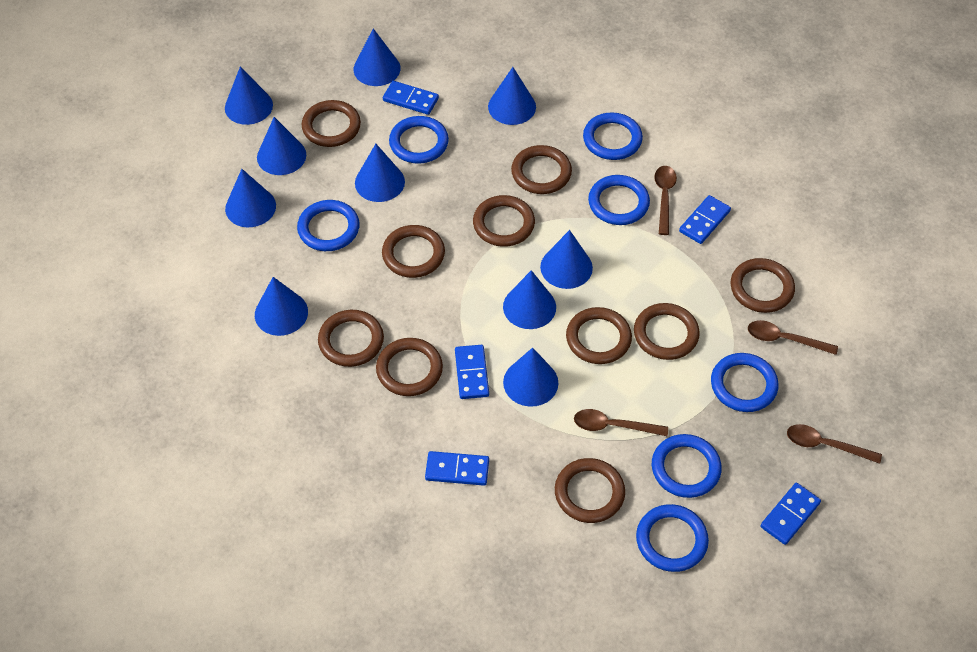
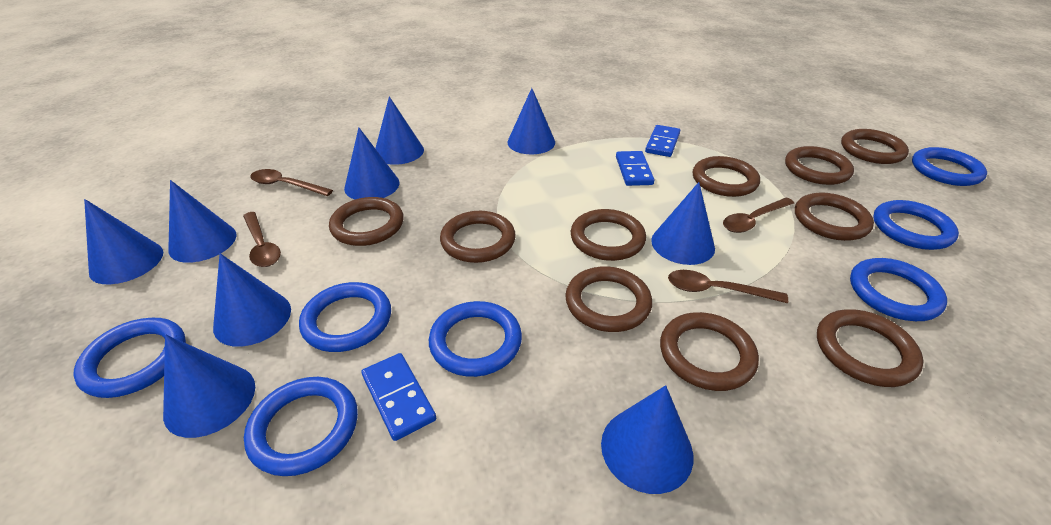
blue cone: 10 -> 9
blue domino: 5 -> 3

